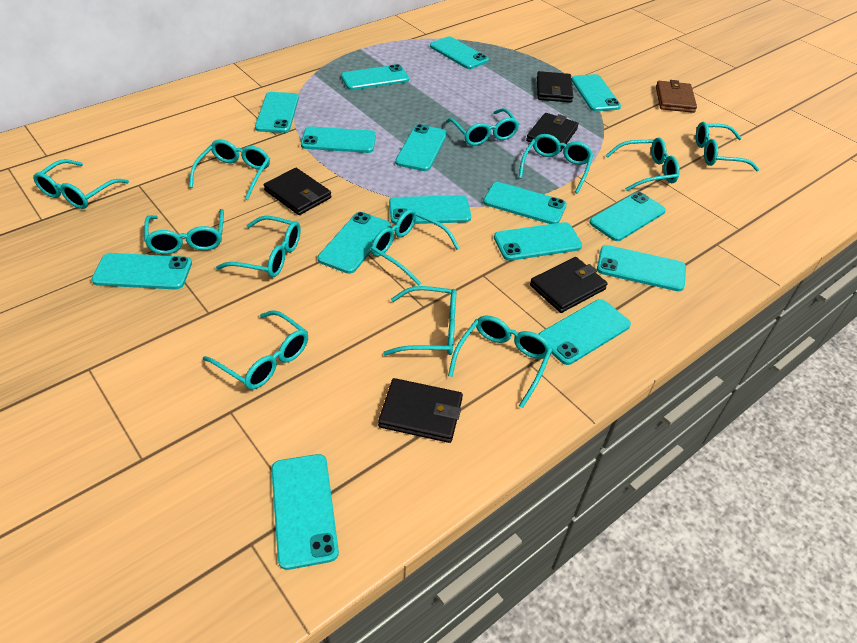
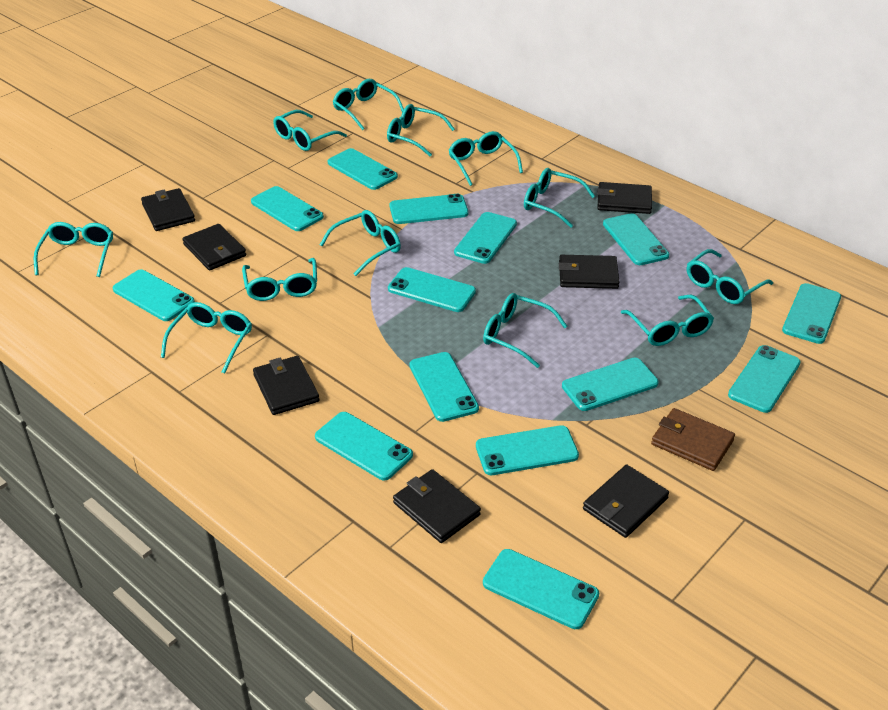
black wallet: 5 -> 7
turquoise phone: 15 -> 14

